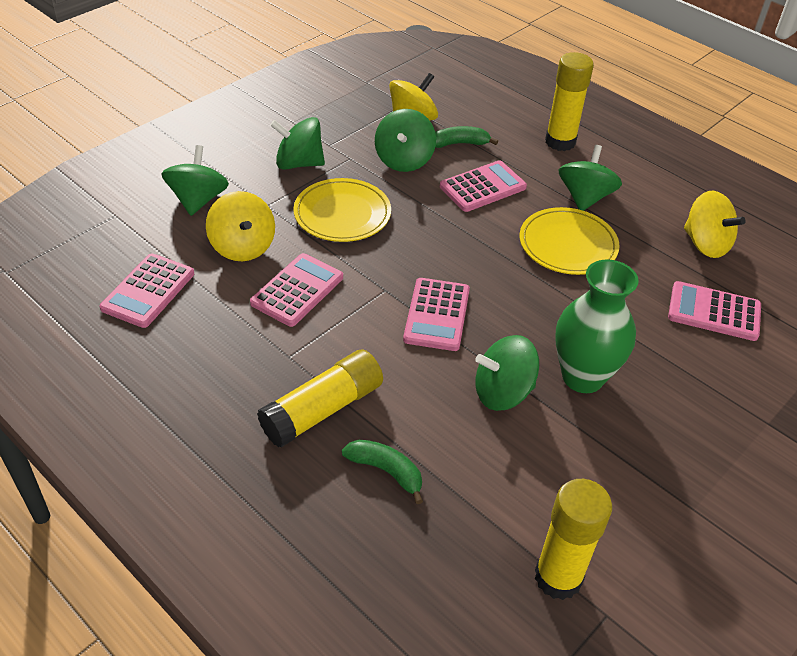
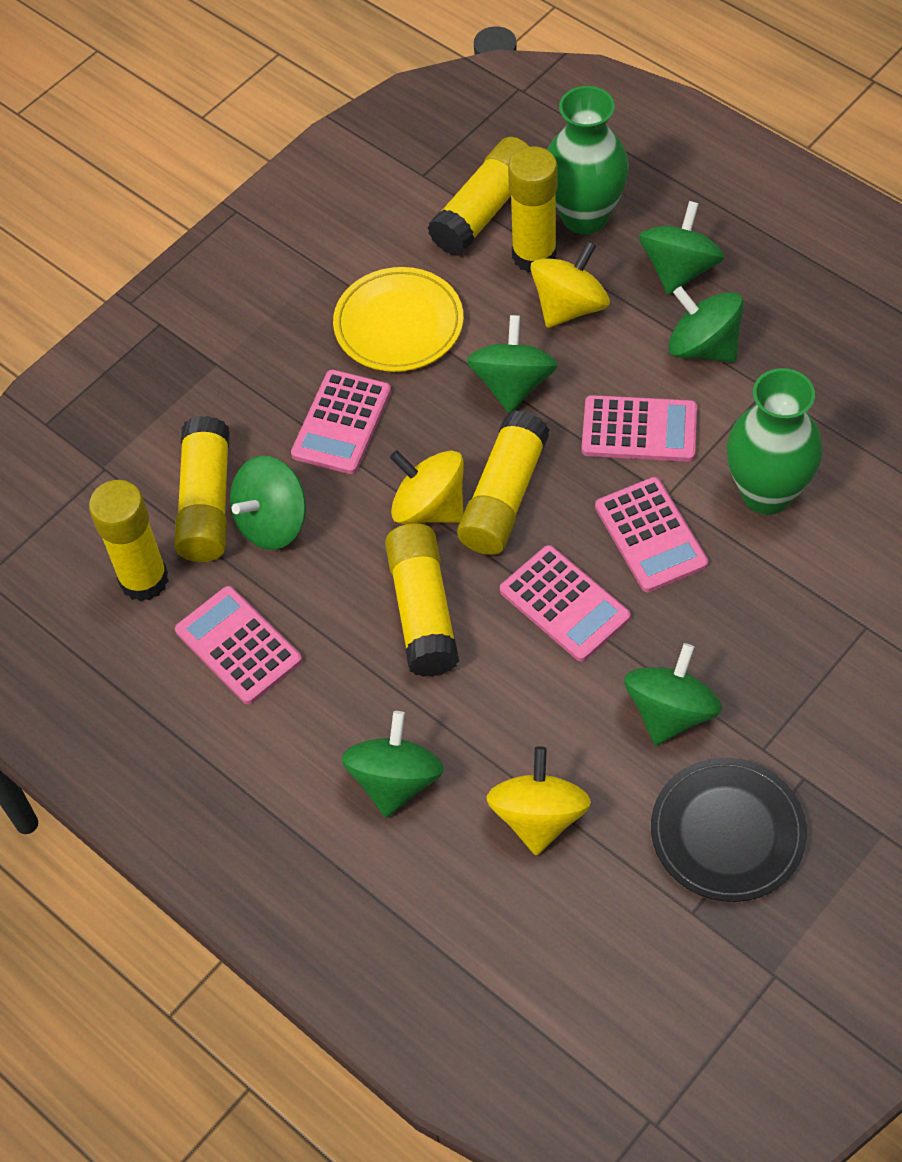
black plate: 0 -> 1
green banana: 2 -> 0
green spinning top: 5 -> 6
green vase: 1 -> 2
yellow glue stick: 3 -> 6
yellow plate: 2 -> 1

